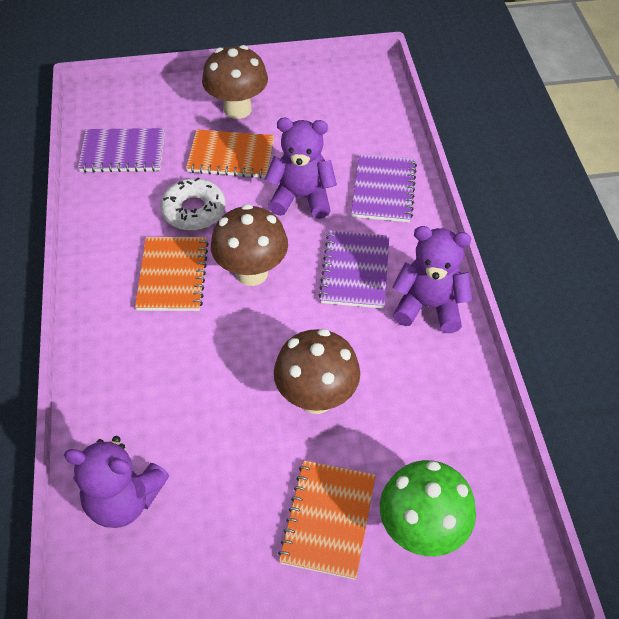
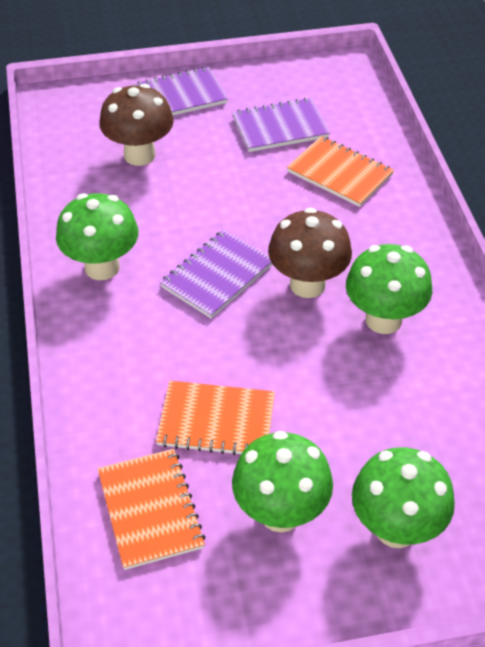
brown mushroom: 3 -> 2
green mushroom: 1 -> 4
purple teddy bear: 3 -> 0
white donut: 1 -> 0

